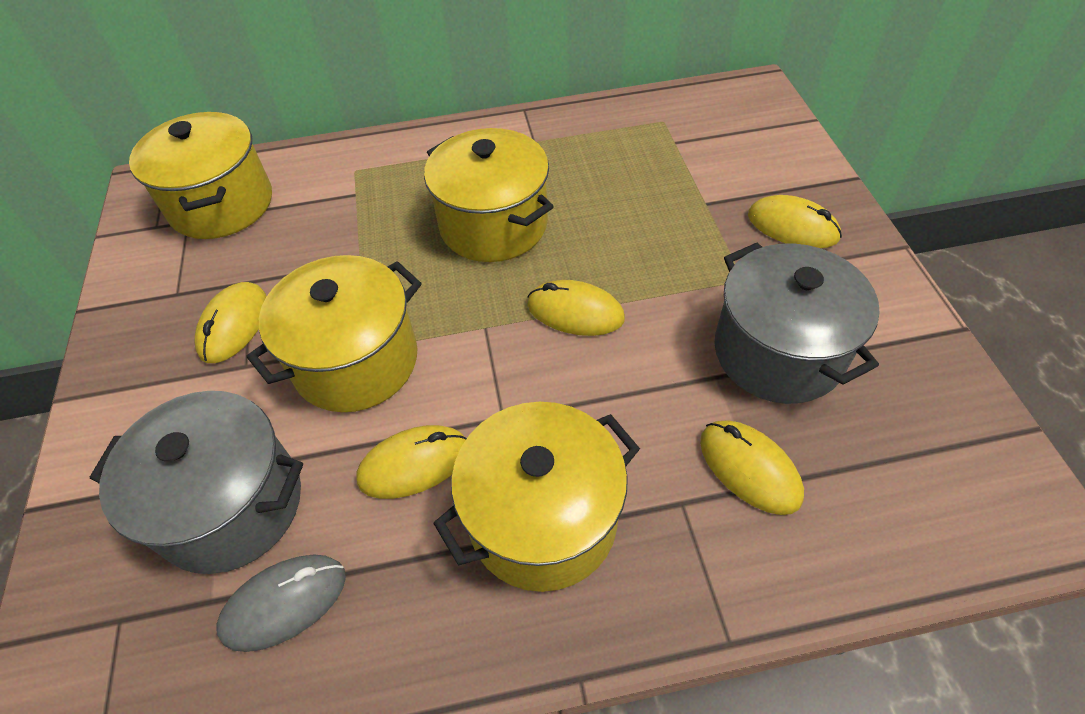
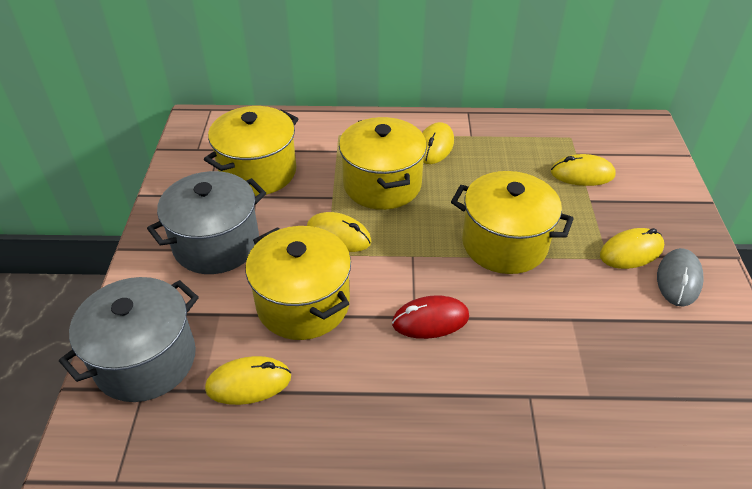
red mouse: 0 -> 1

